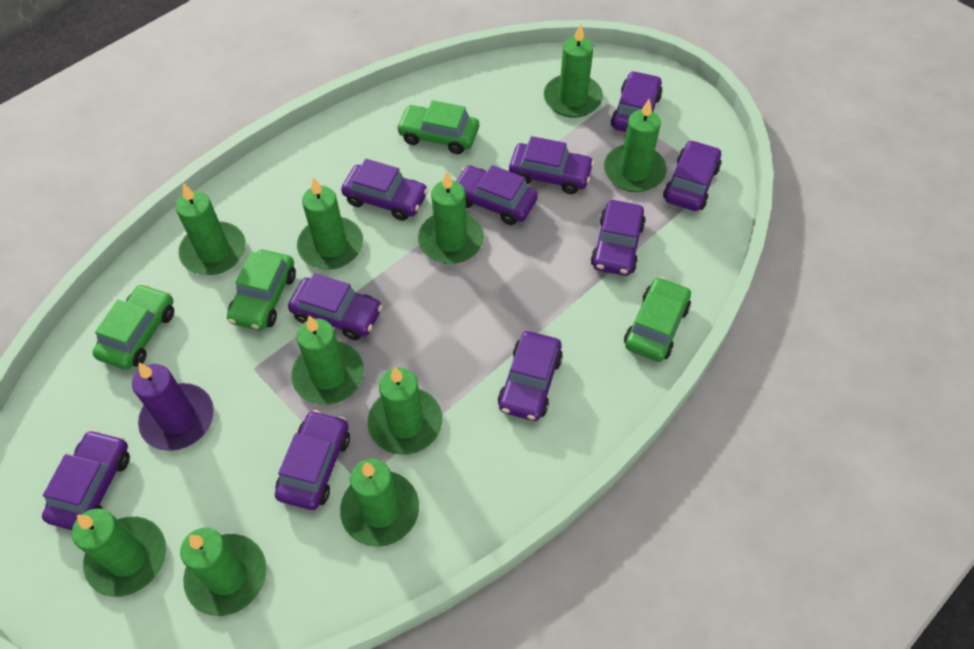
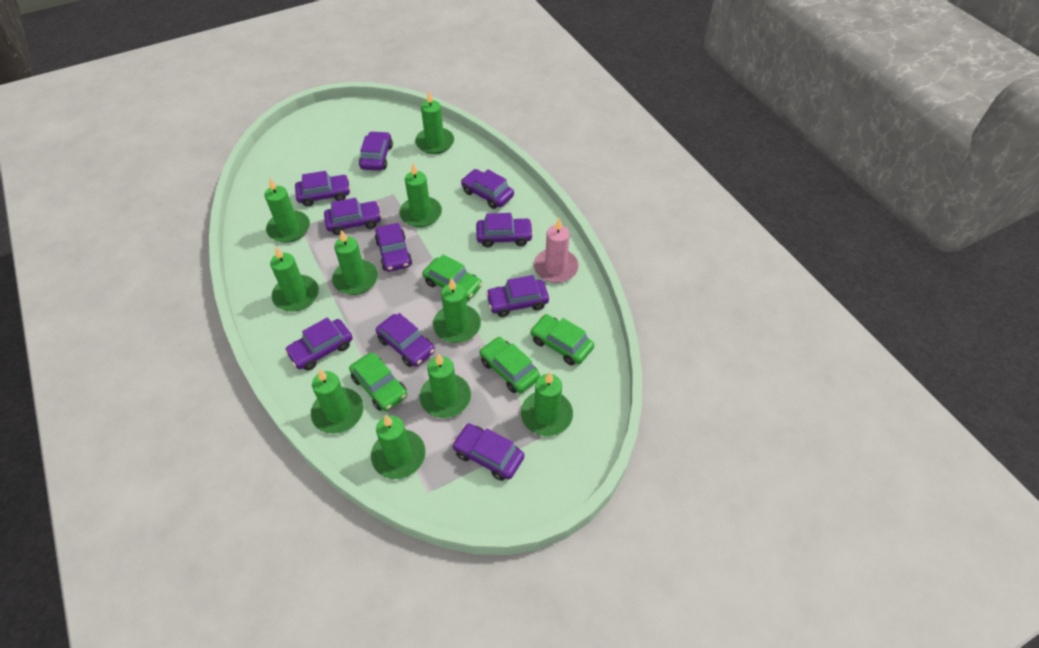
pink candle: 0 -> 1
purple candle: 1 -> 0

